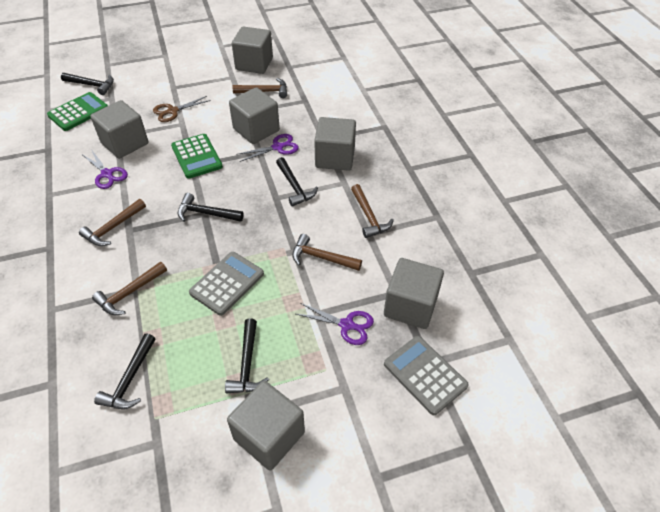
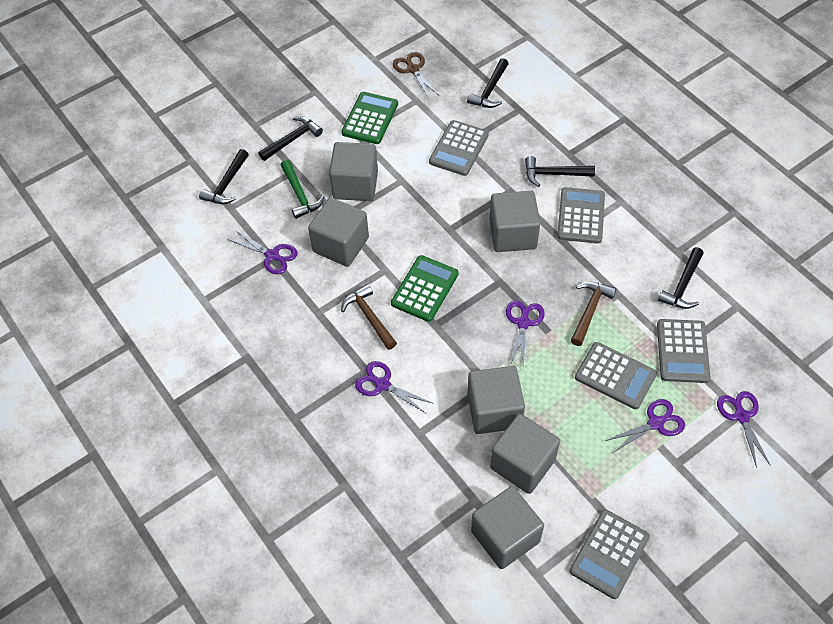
brown hammer: 5 -> 2
green hammer: 0 -> 1
grey calculator: 2 -> 5
purple scissors: 3 -> 5

